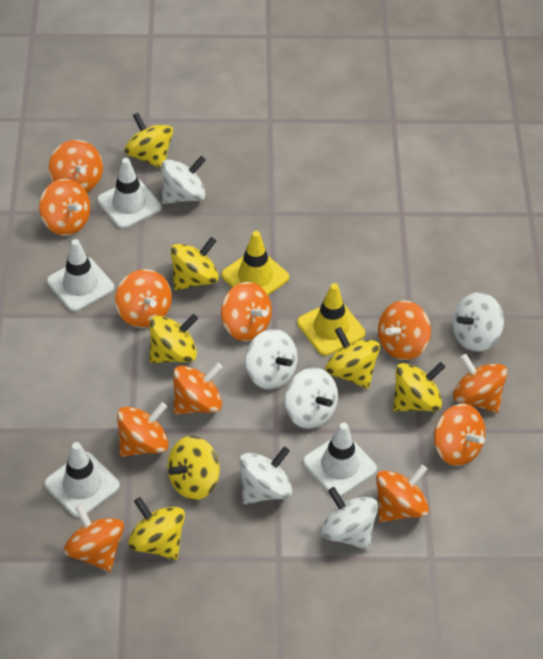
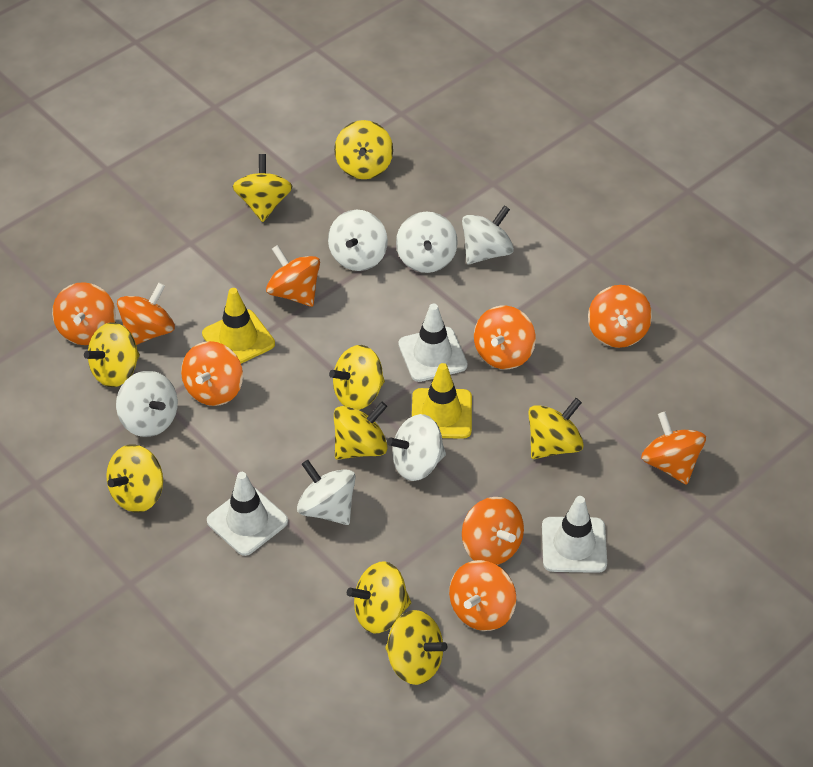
orange spinning top: 11 -> 9
white traffic cone: 4 -> 3
yellow spinning top: 7 -> 9

